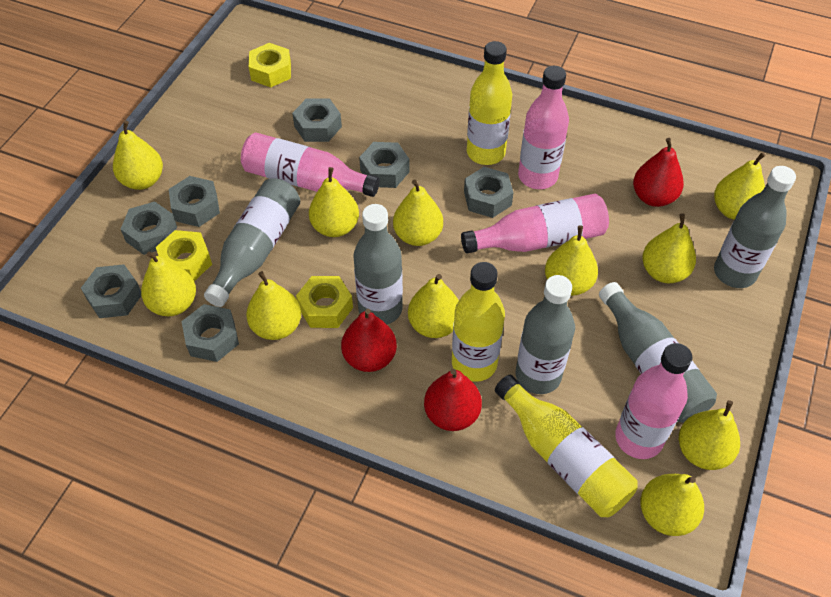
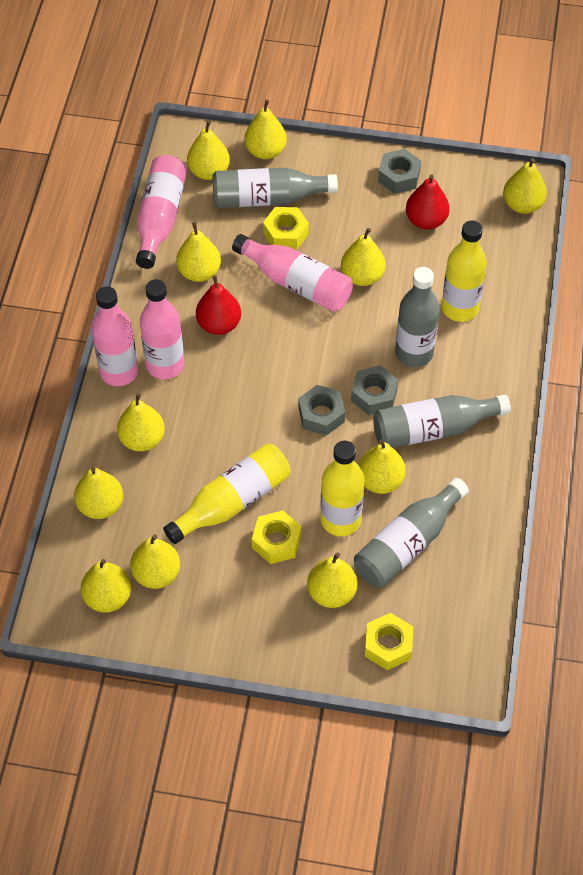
grey bottle: 5 -> 4
grey nut: 7 -> 3
red pear: 3 -> 2

